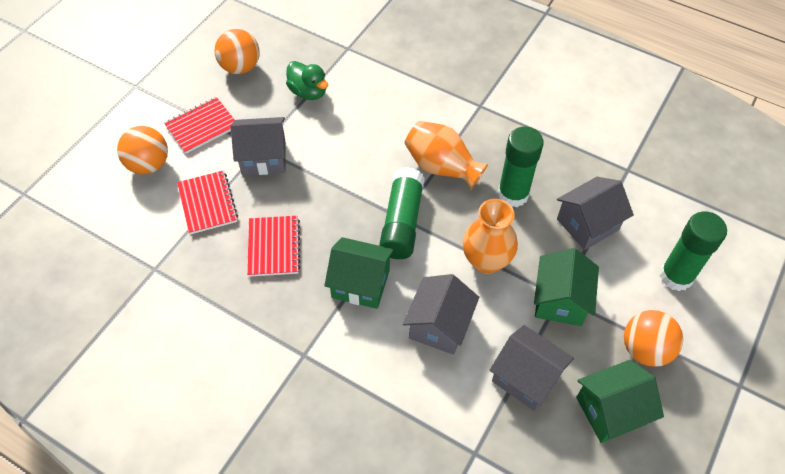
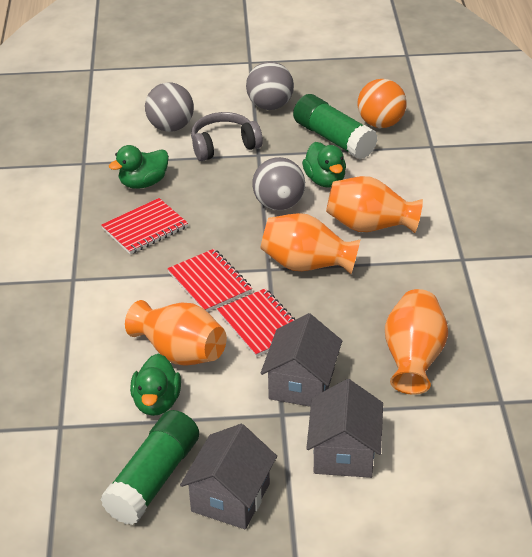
green duck: 1 -> 3
green glue stick: 3 -> 2
green house: 3 -> 0
grey ball: 0 -> 3
grey headphones: 0 -> 1
grey house: 4 -> 3
orange ball: 3 -> 1
orange vase: 2 -> 4

